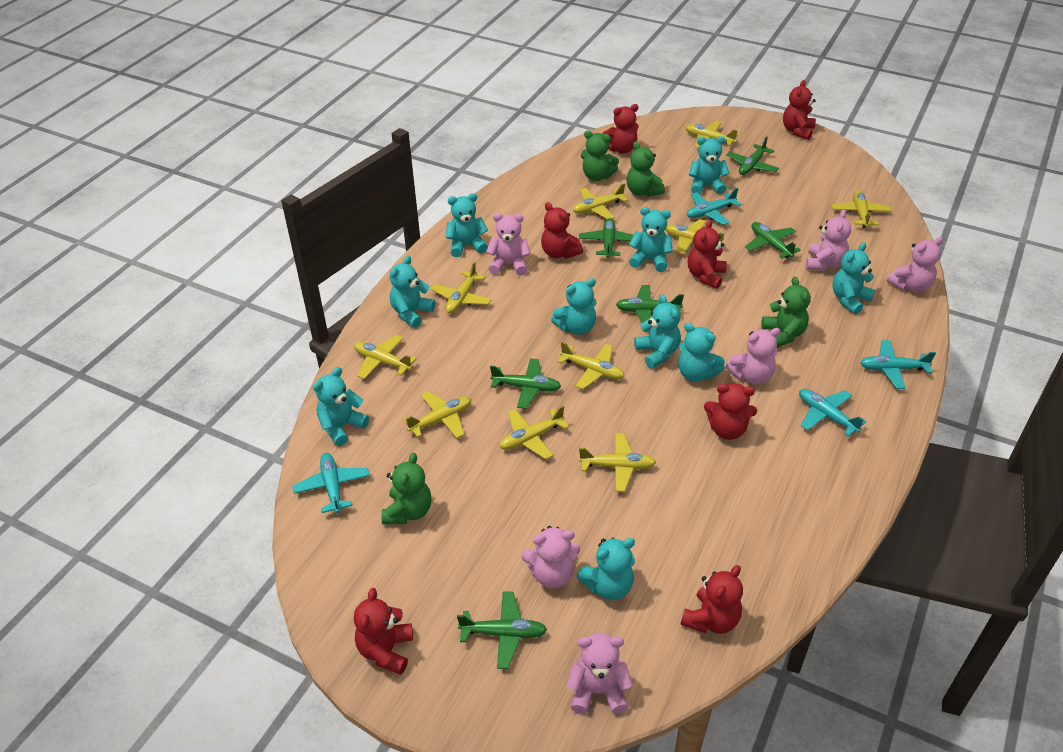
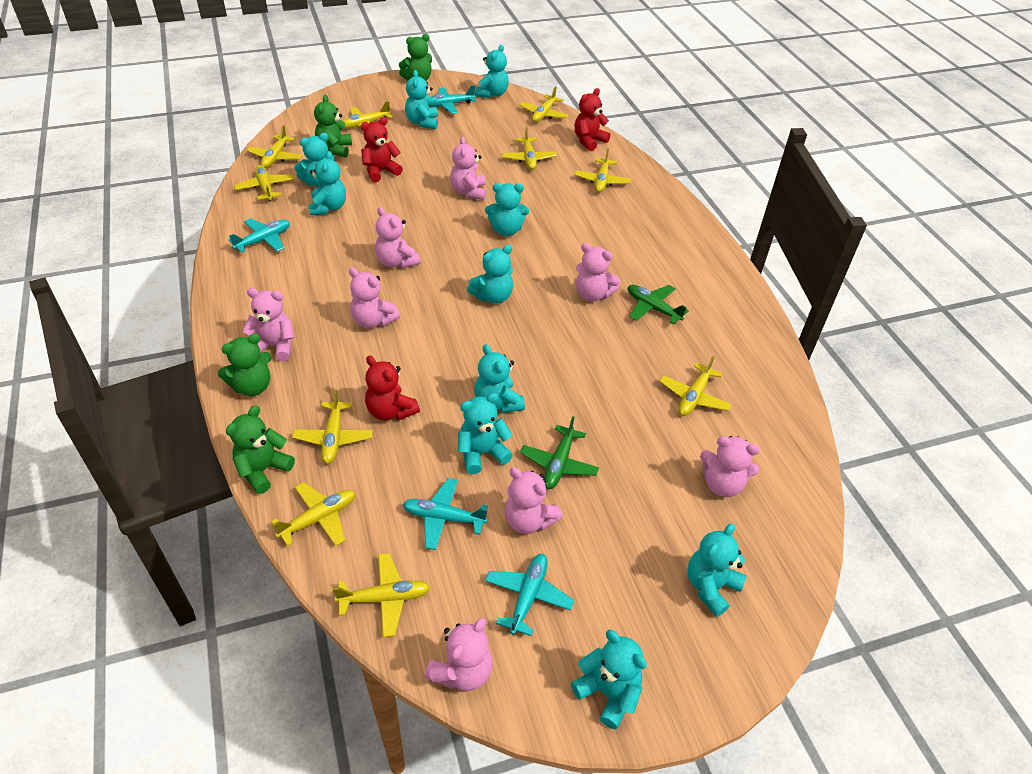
green plane: 6 -> 2
pink teddy bear: 6 -> 8
red teddy bear: 7 -> 3

